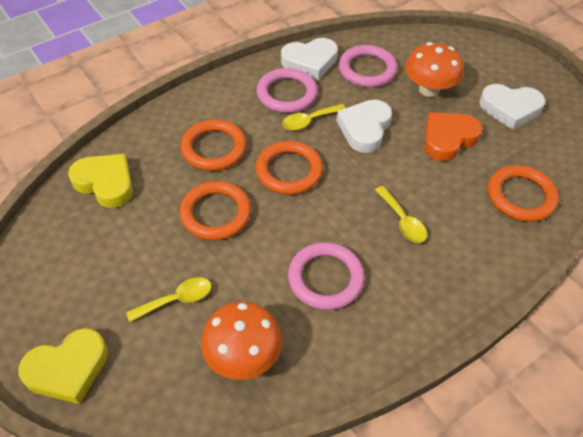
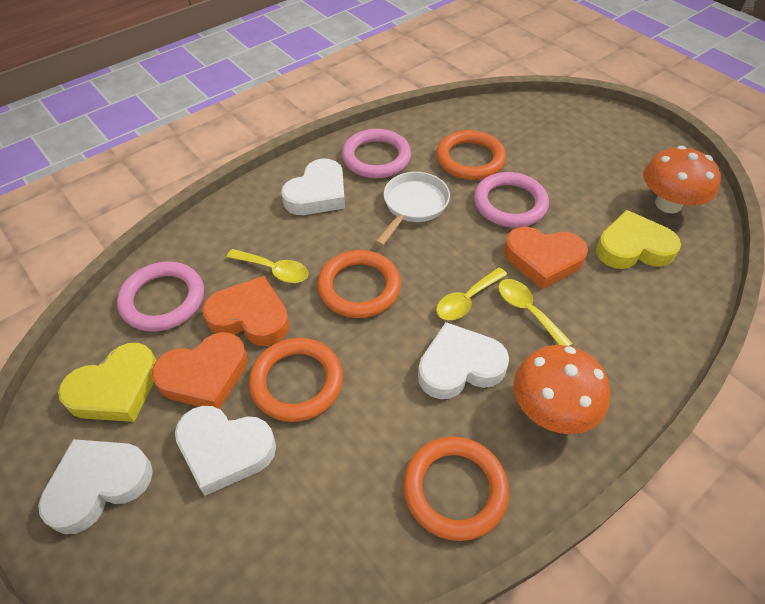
orange heart: 1 -> 3
white heart: 3 -> 4
white pan: 0 -> 1

